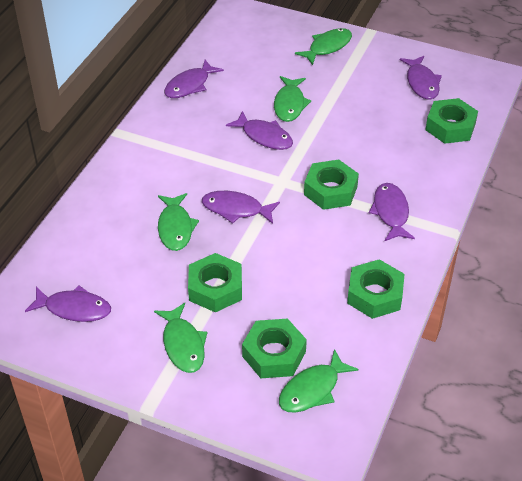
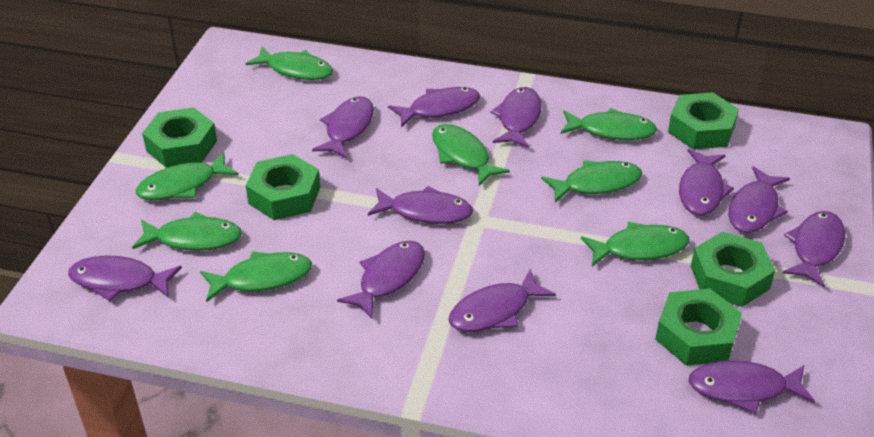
green fish: 5 -> 8
purple fish: 6 -> 11

